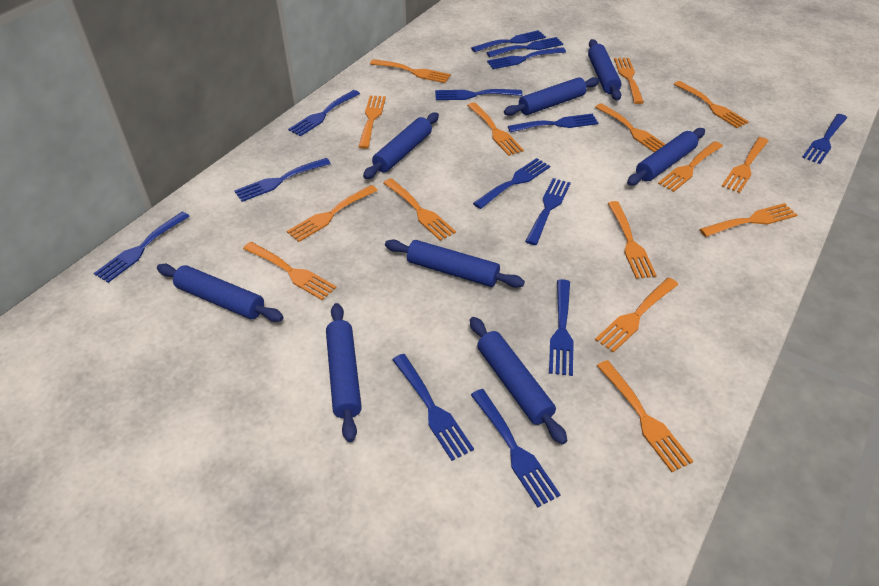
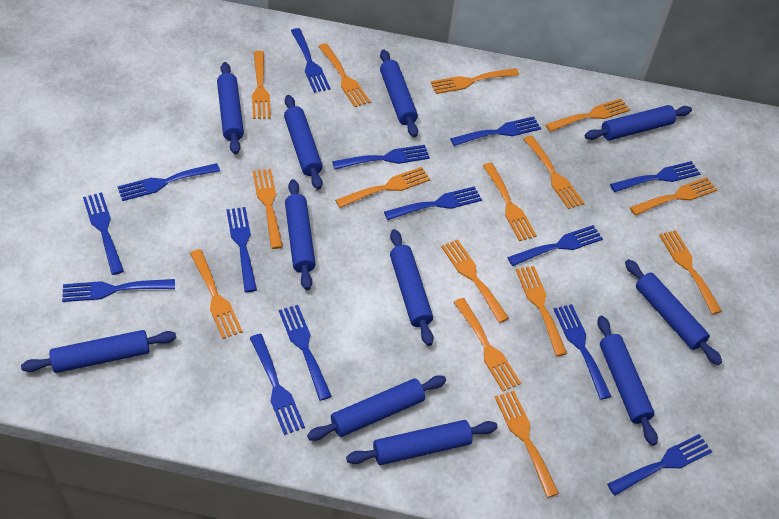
blue rolling pin: 8 -> 11

